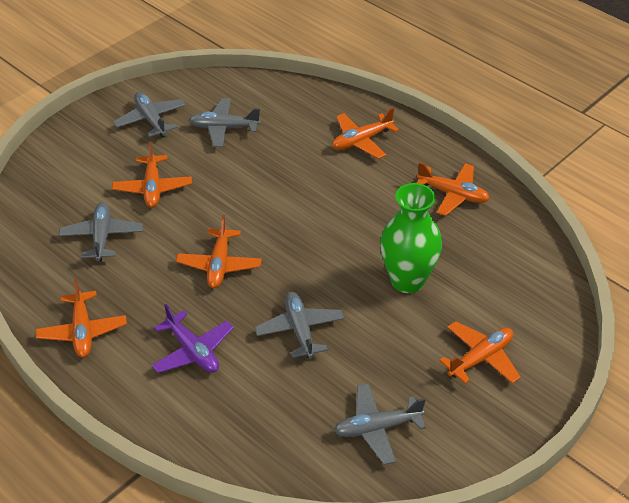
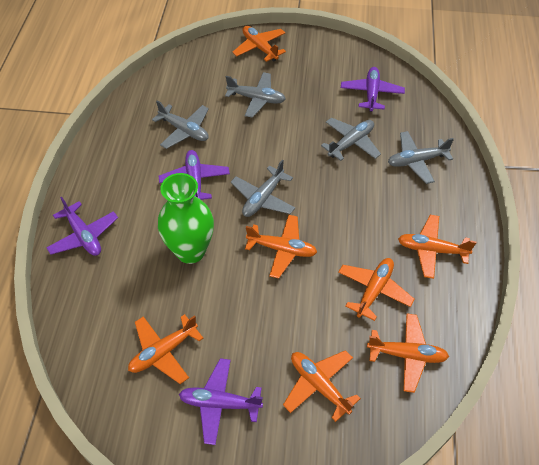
orange plane: 6 -> 7
purple plane: 1 -> 4

